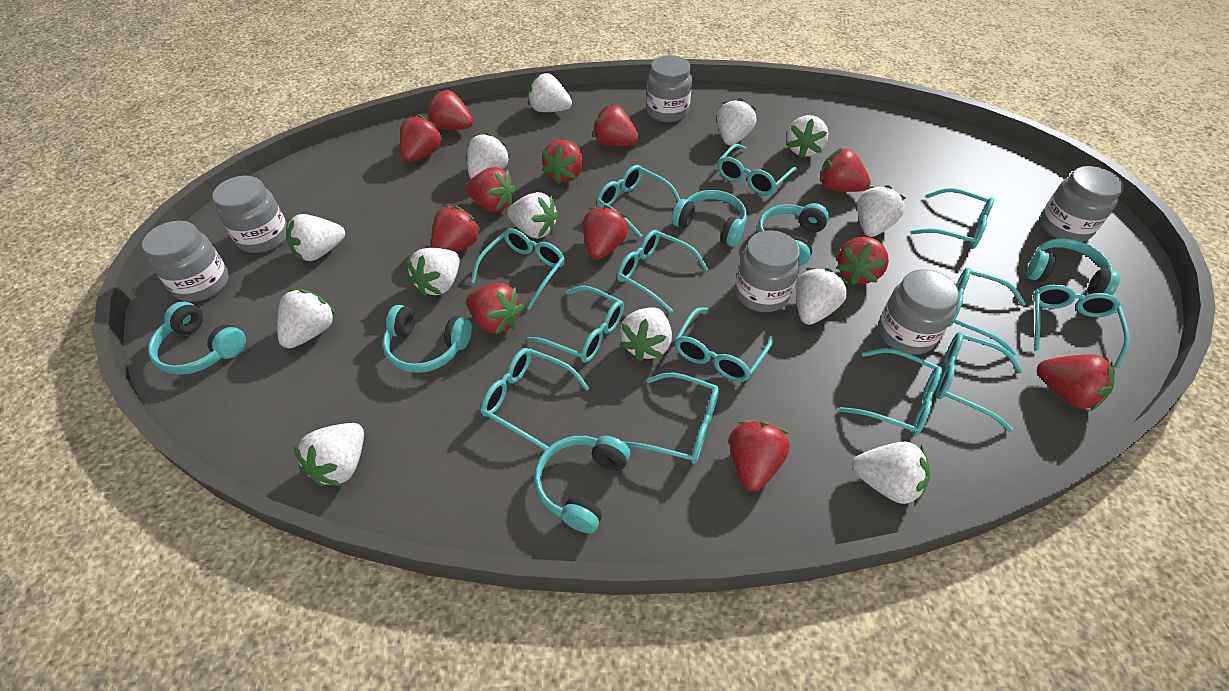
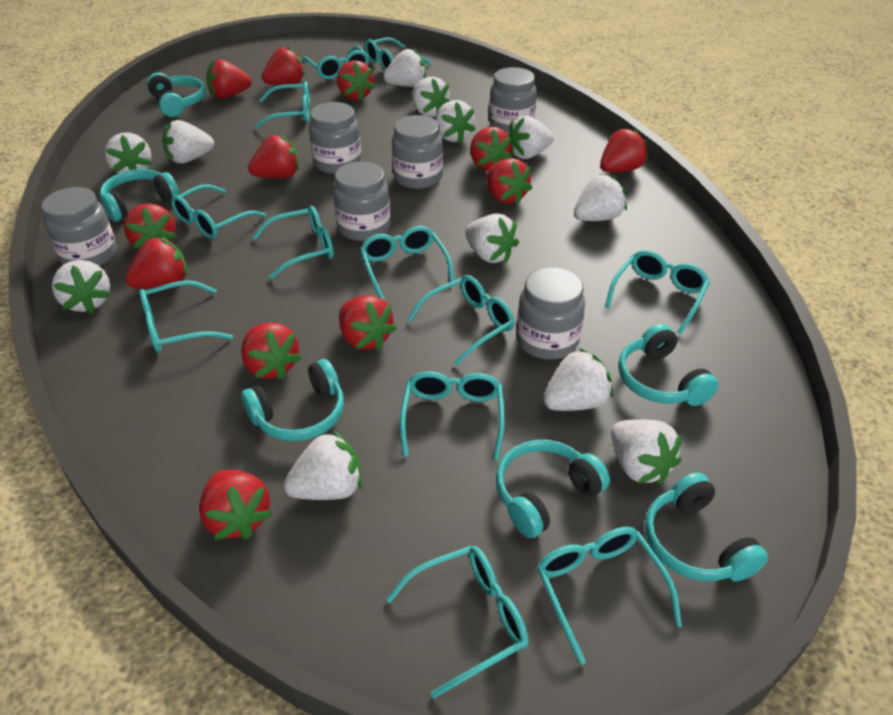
turquoise glasses: 13 -> 12
white strawberry: 13 -> 12

